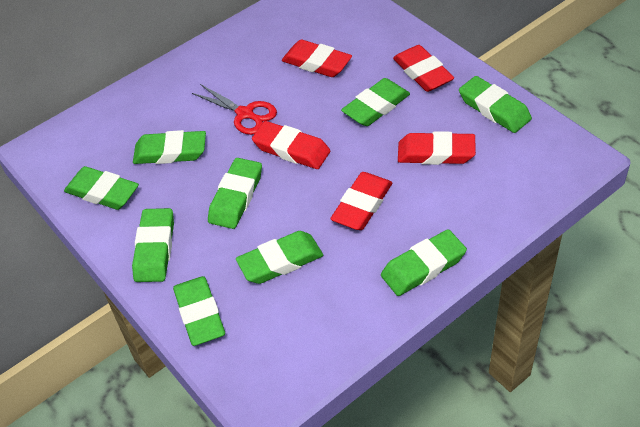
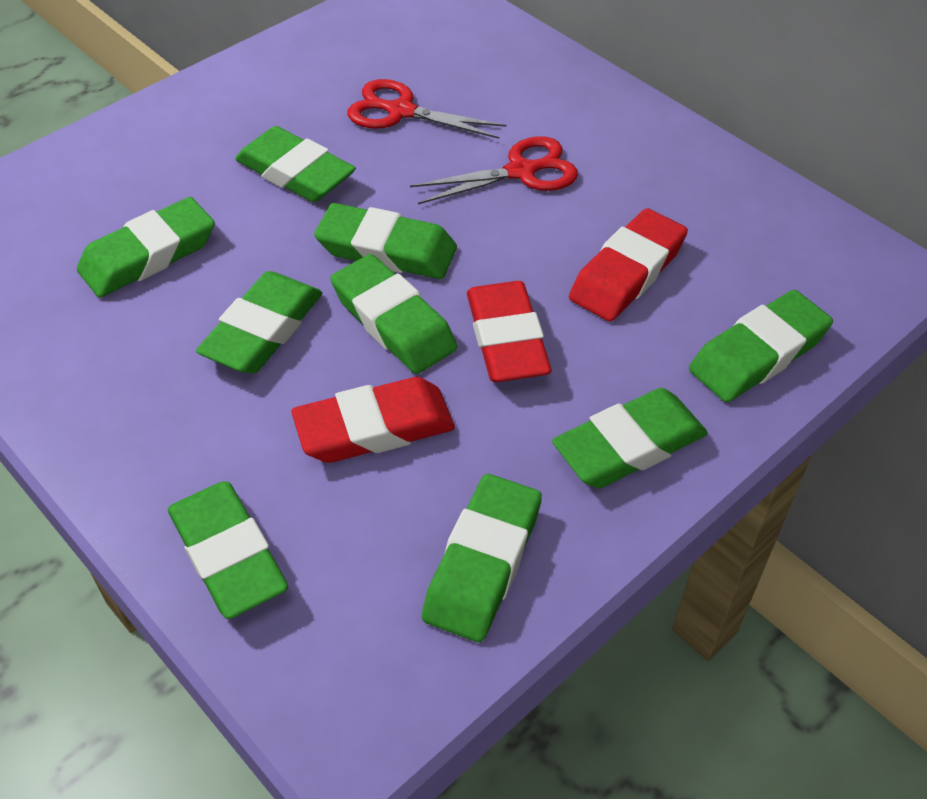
red eraser: 5 -> 3
red scissors: 1 -> 2

